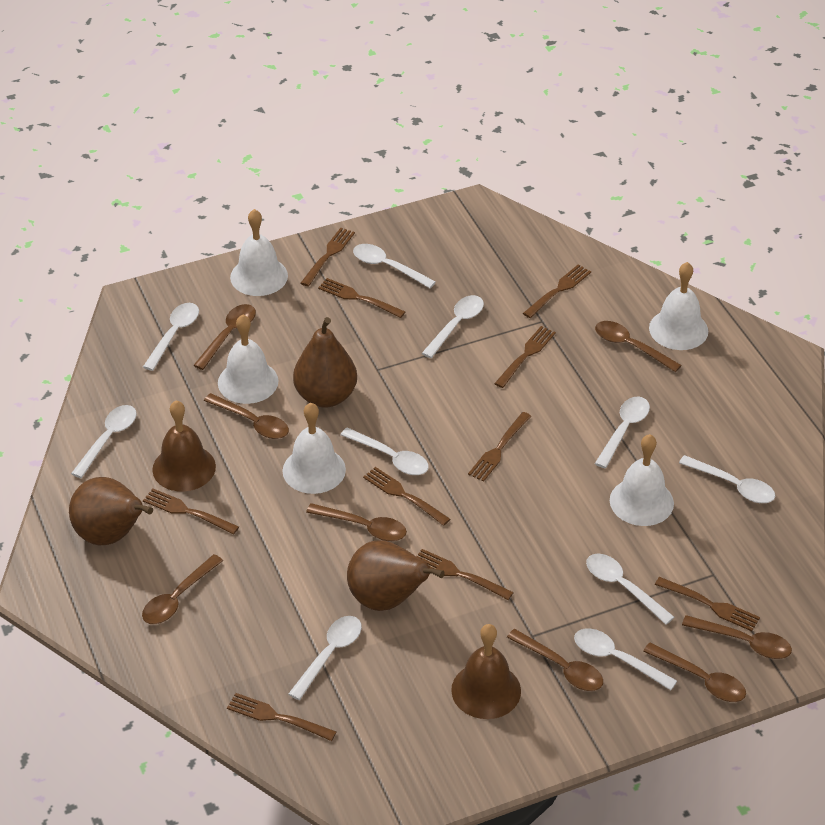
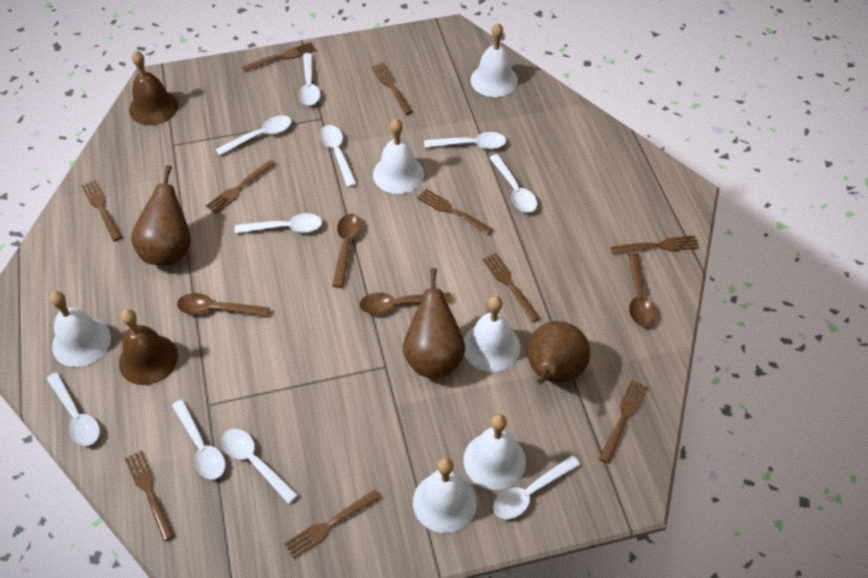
brown spoon: 8 -> 4
white bell: 5 -> 6

